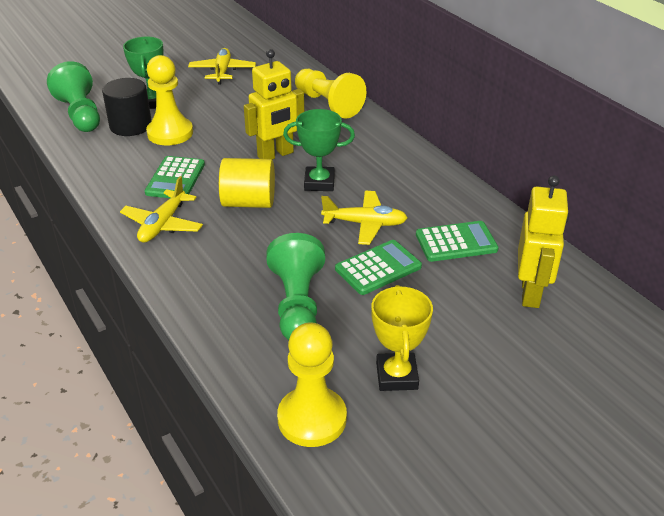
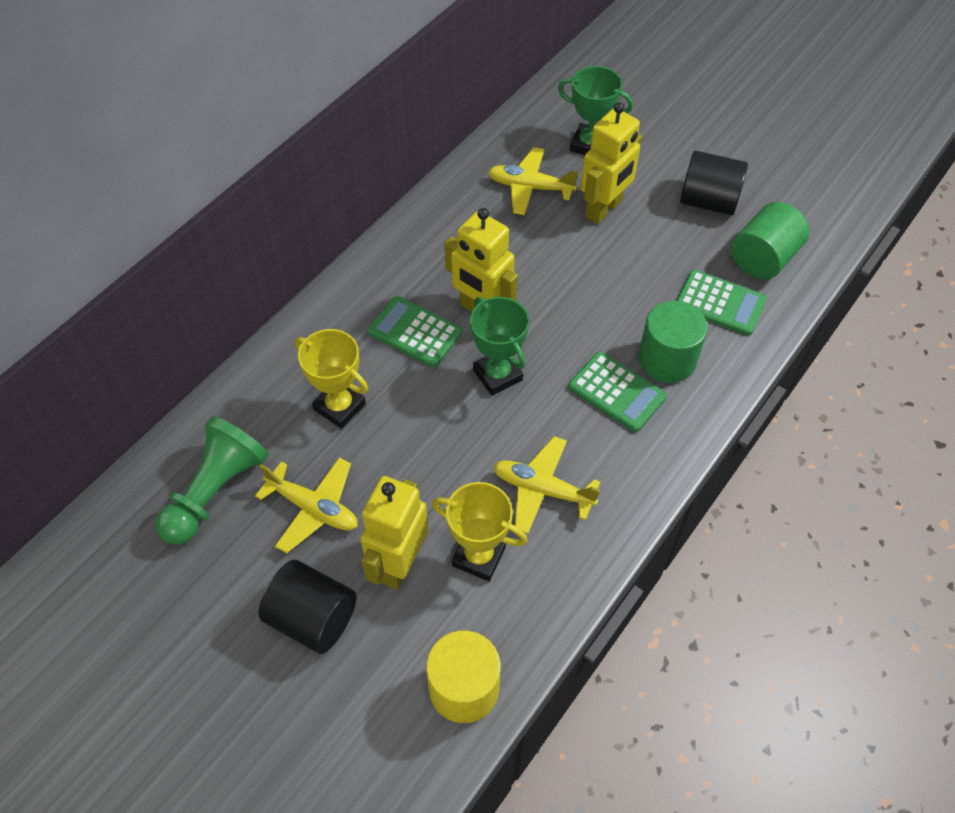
black cylinder: 1 -> 2
green cylinder: 0 -> 2
green pawn: 2 -> 1
yellow pawn: 3 -> 0
yellow robot: 2 -> 3
yellow trophy: 1 -> 2

